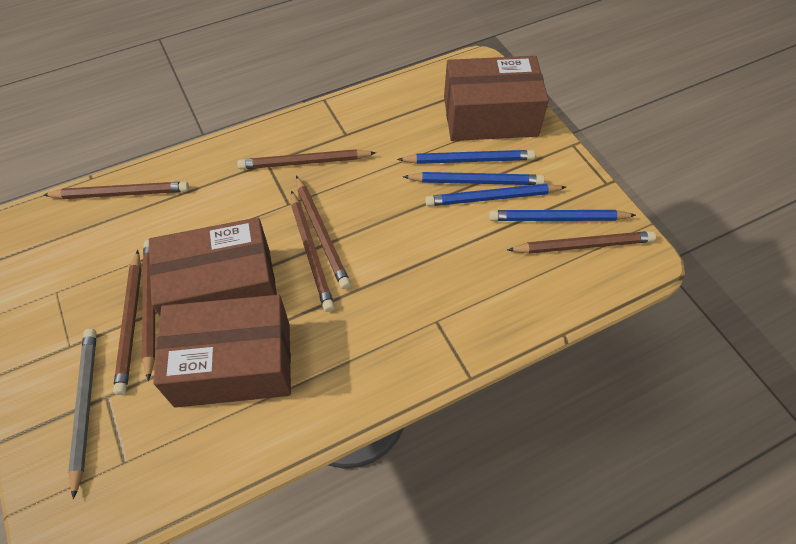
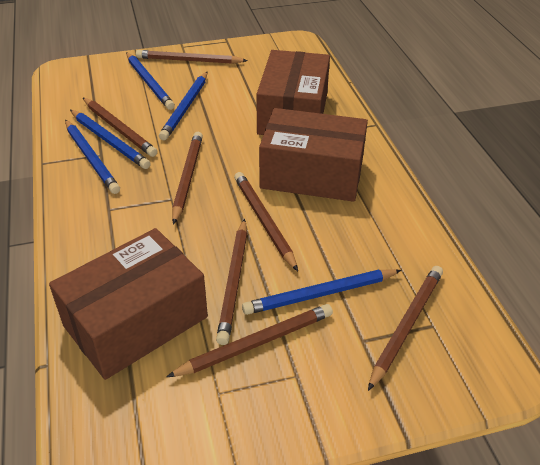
blue pencil: 4 -> 5
grey pencil: 1 -> 0

